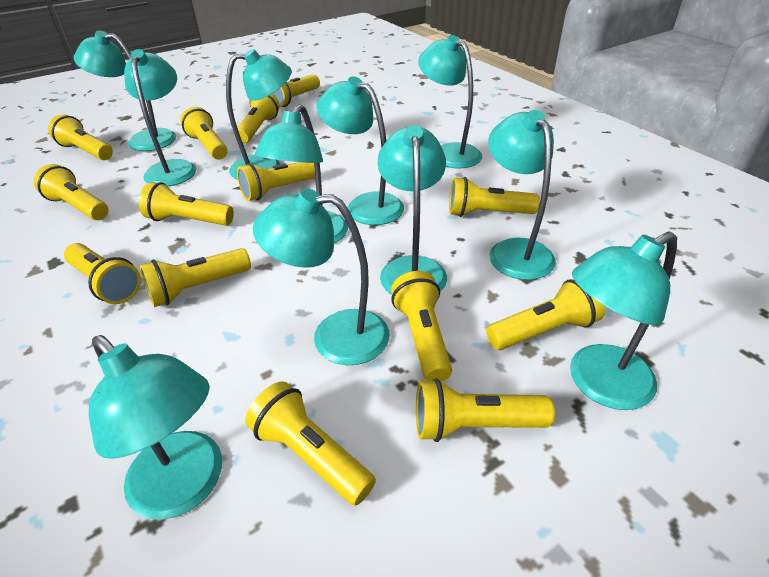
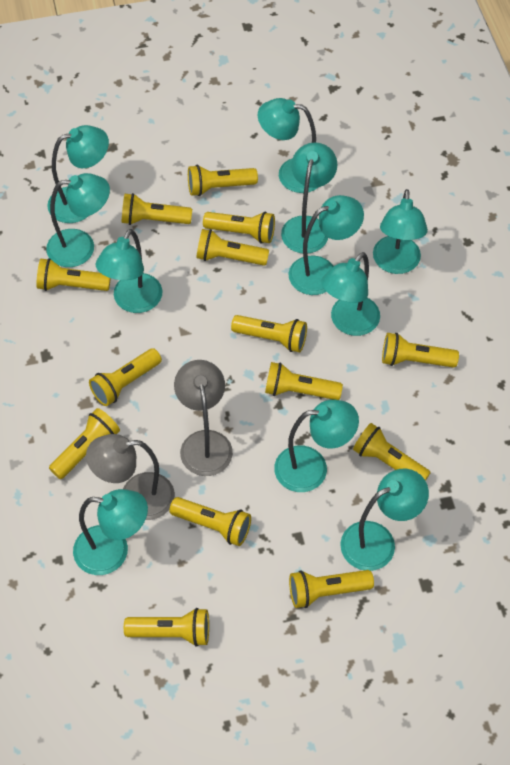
grey lamp: 0 -> 2

